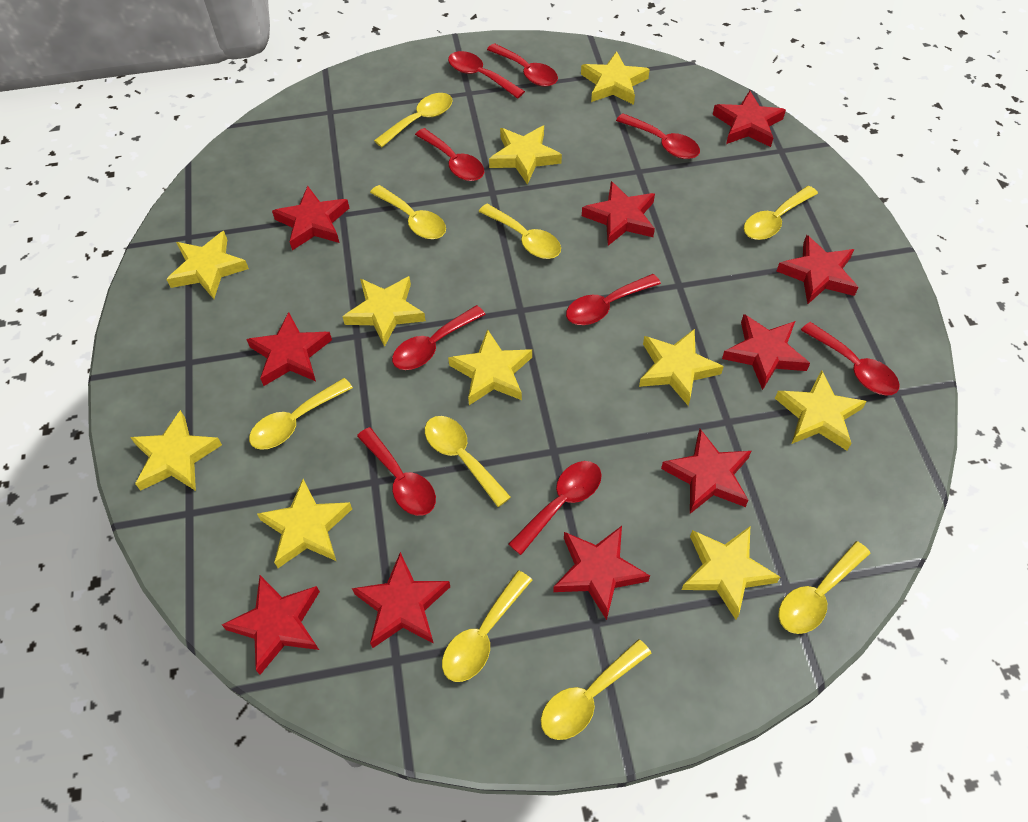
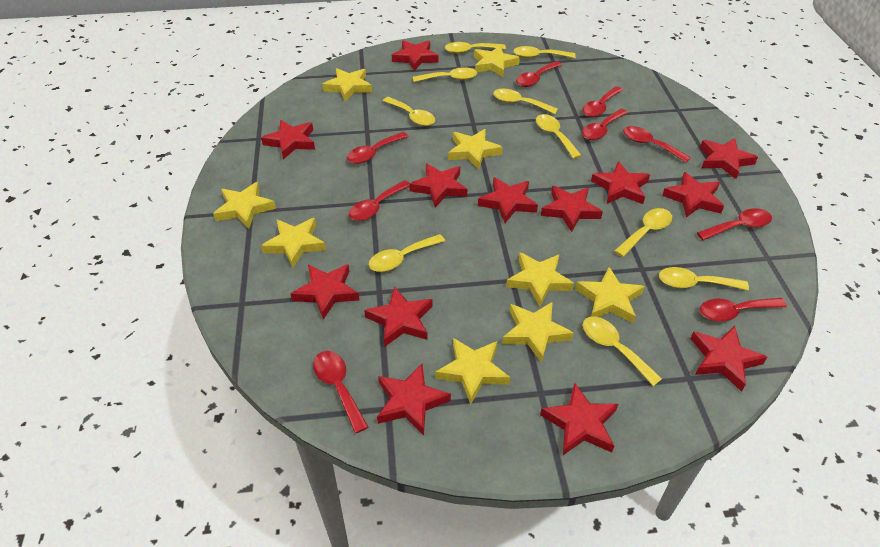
red star: 10 -> 13
yellow spoon: 9 -> 10
yellow star: 10 -> 9

